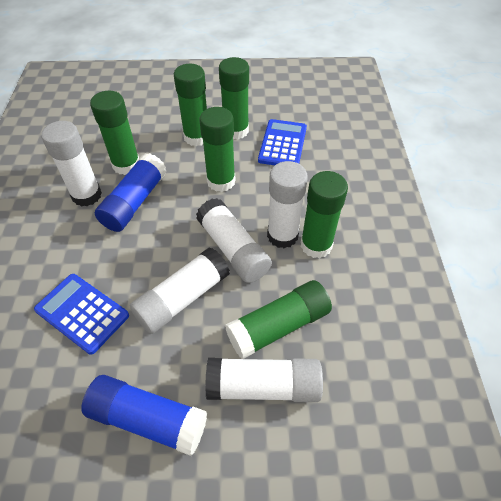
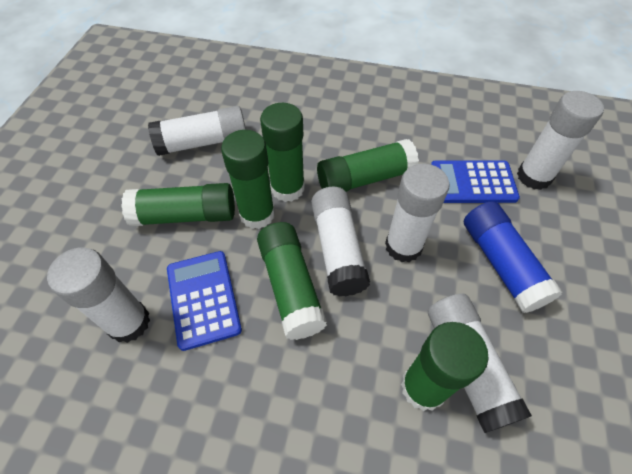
blue glue stick: 2 -> 1
white glue stick: 5 -> 6

